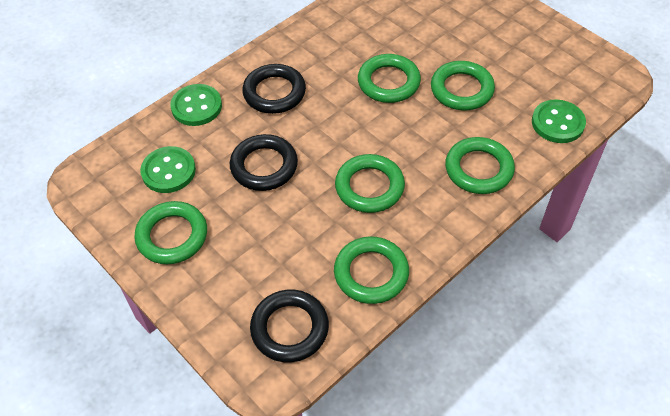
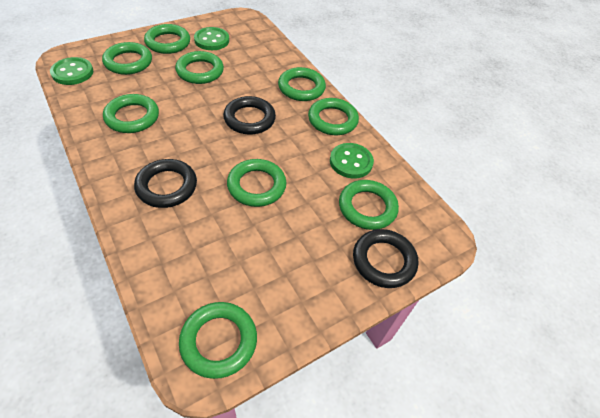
green ring: 6 -> 9

